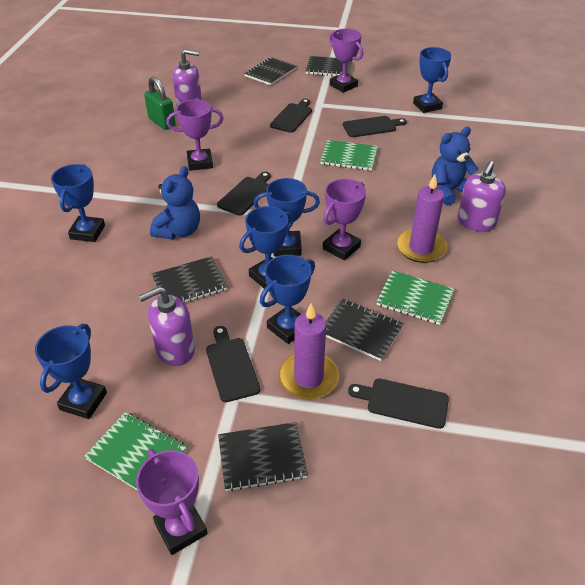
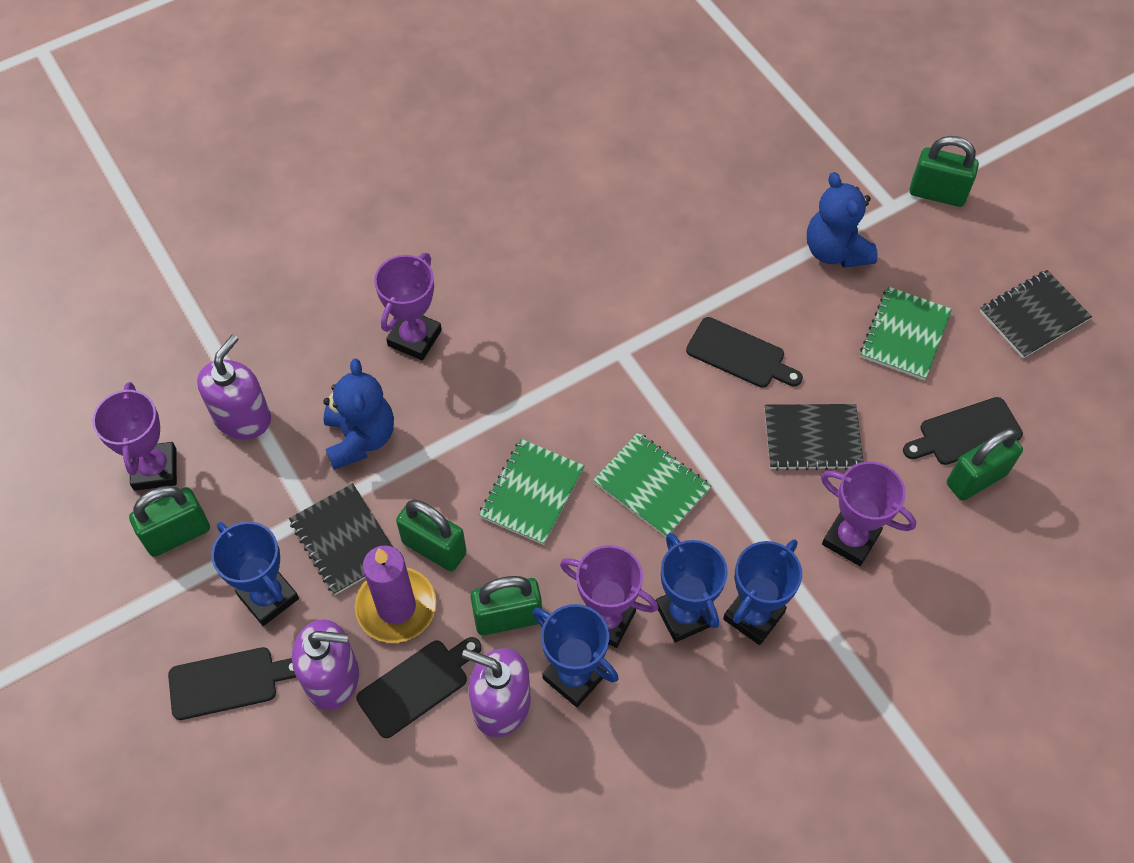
black cutting board: 5 -> 4
black notebook: 5 -> 3
blue trophy: 6 -> 4
green padlock: 1 -> 5
purple candle: 2 -> 1

